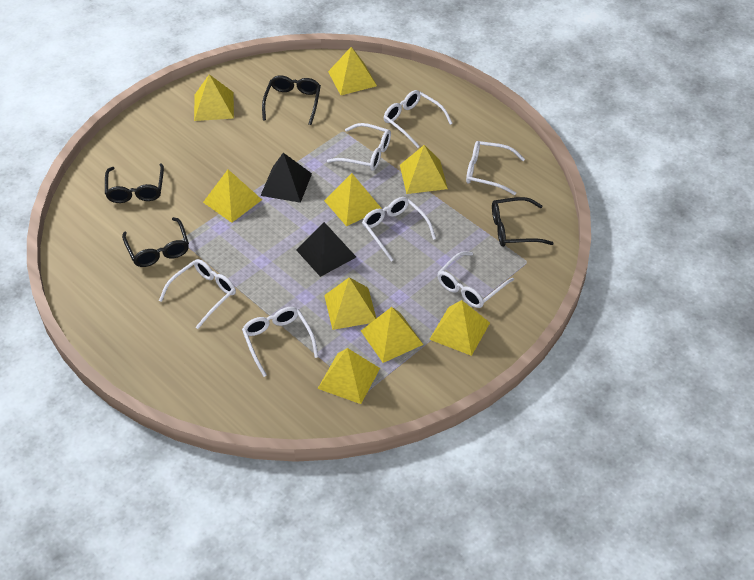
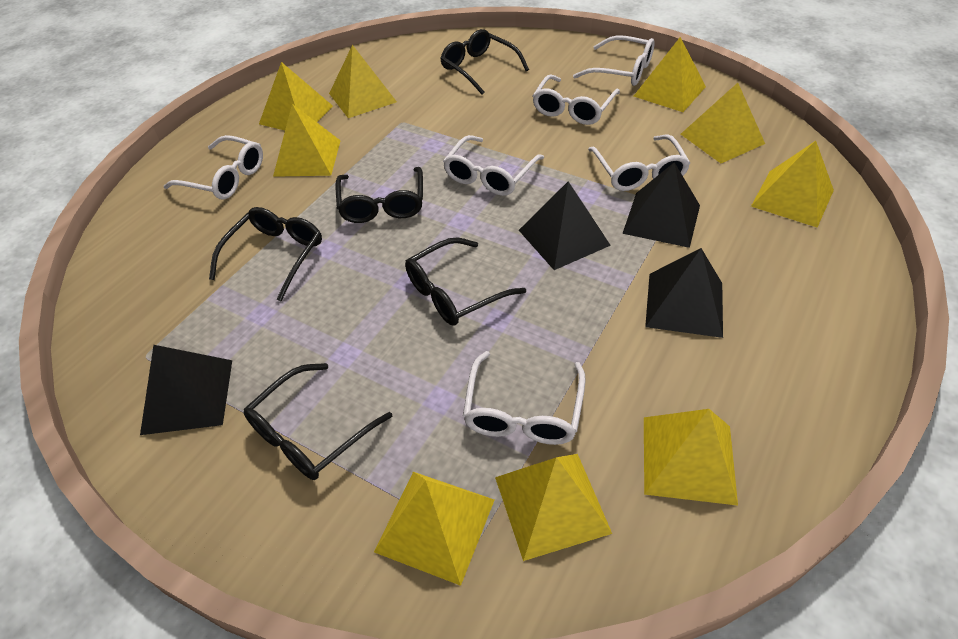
black glasses: 4 -> 5
black pyramid: 2 -> 4
white glasses: 7 -> 6

